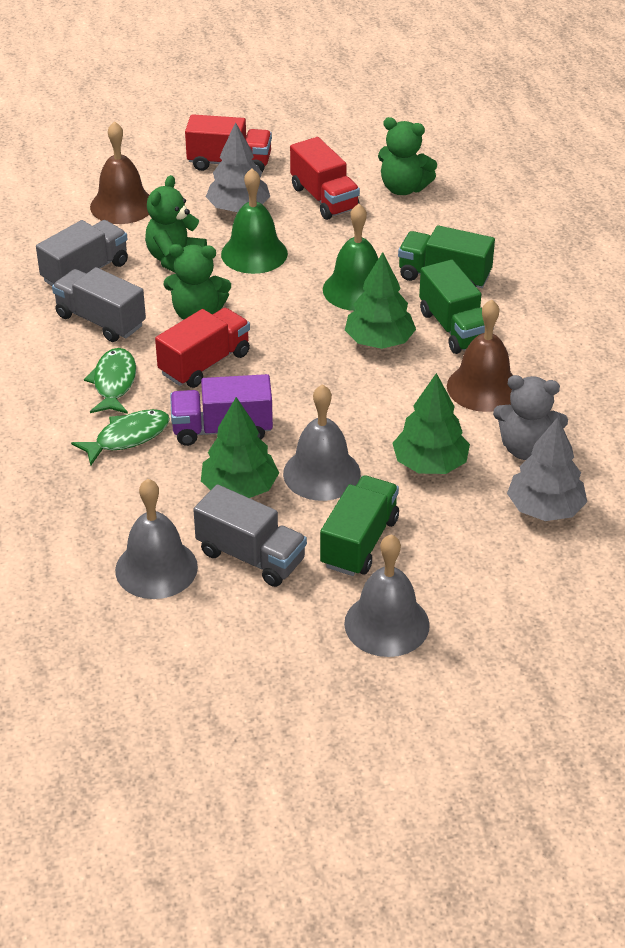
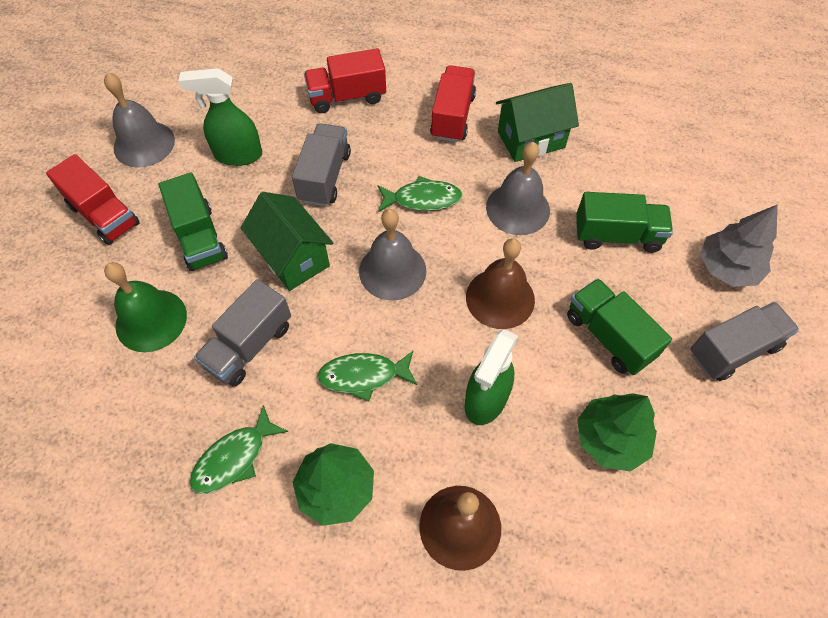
green bell: 2 -> 1
green fish: 2 -> 3
green house: 0 -> 2
green spray bottle: 0 -> 2
green teddy bear: 3 -> 0
green tree: 3 -> 2
grey teddy bear: 1 -> 0
grey tree: 2 -> 1
purple truck: 1 -> 0

